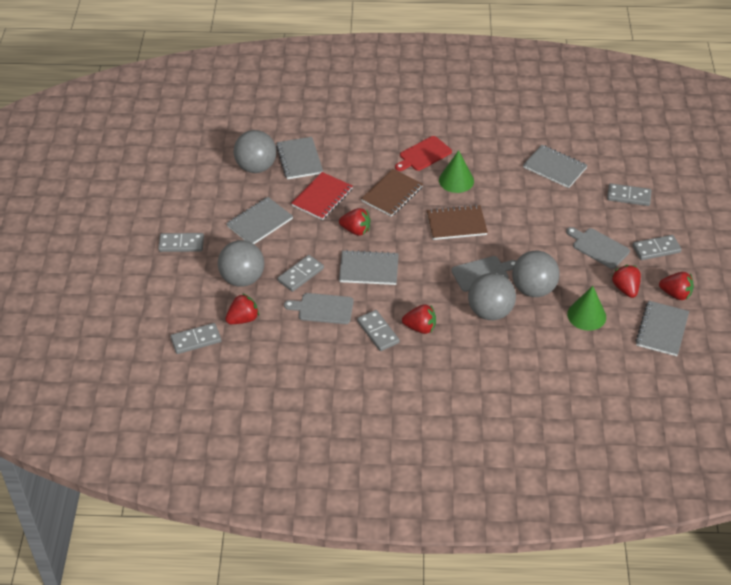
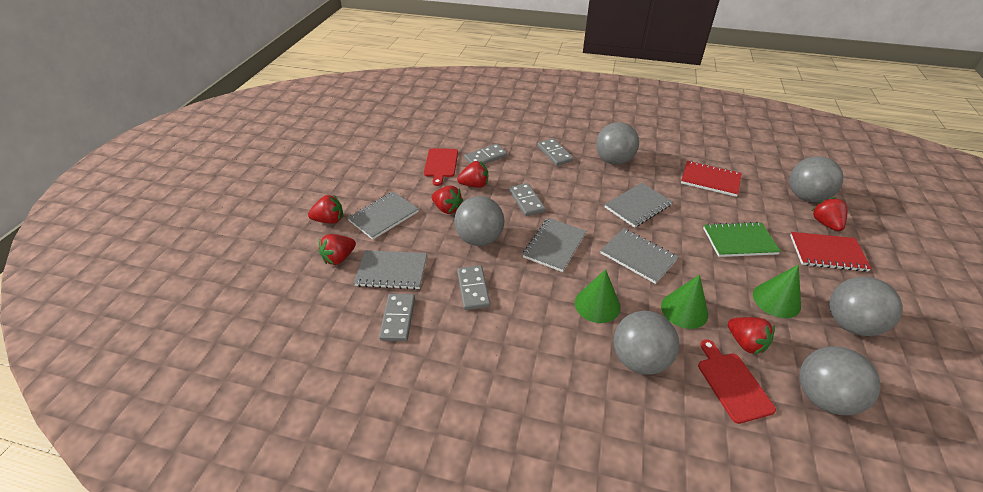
brown notebook: 2 -> 0
green cone: 2 -> 3
green notebook: 0 -> 1
grey ball: 4 -> 6
grey cutting board: 3 -> 0
grey domino: 6 -> 5
red cutting board: 1 -> 2
red notebook: 1 -> 2
red strawberry: 5 -> 6

